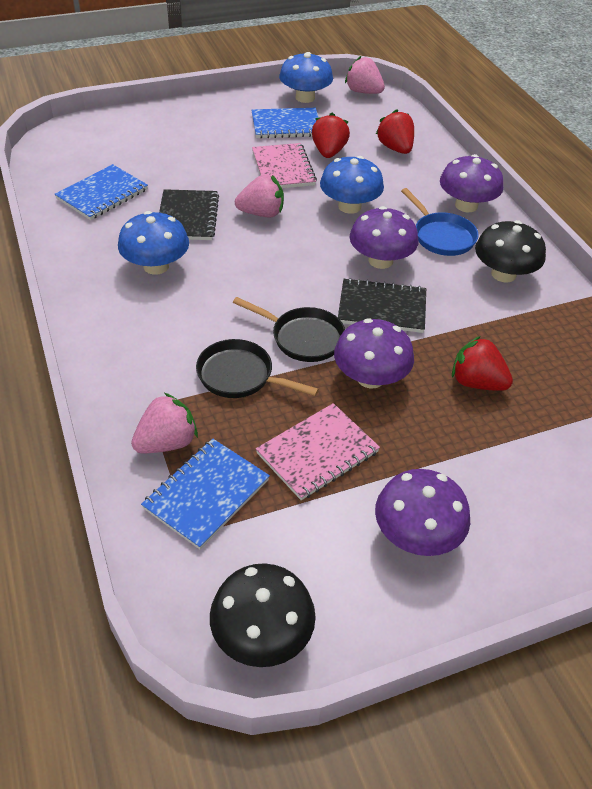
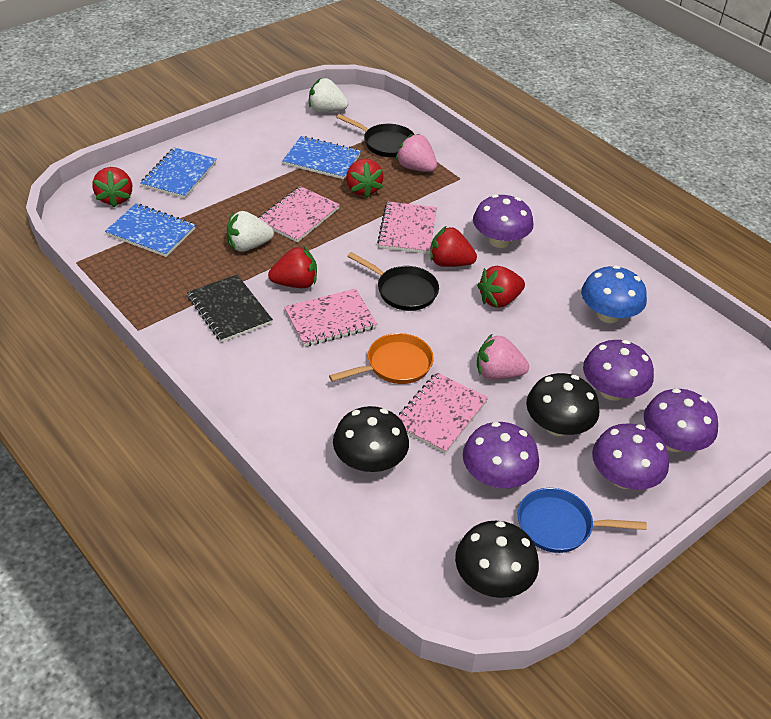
black mushroom: 2 -> 3
black notebook: 2 -> 1
blue mushroom: 3 -> 1
orange pan: 0 -> 1
pink notebook: 2 -> 4
pink strawberry: 3 -> 2
purple mushroom: 4 -> 5
red strawberry: 3 -> 5
white strawberry: 0 -> 2

